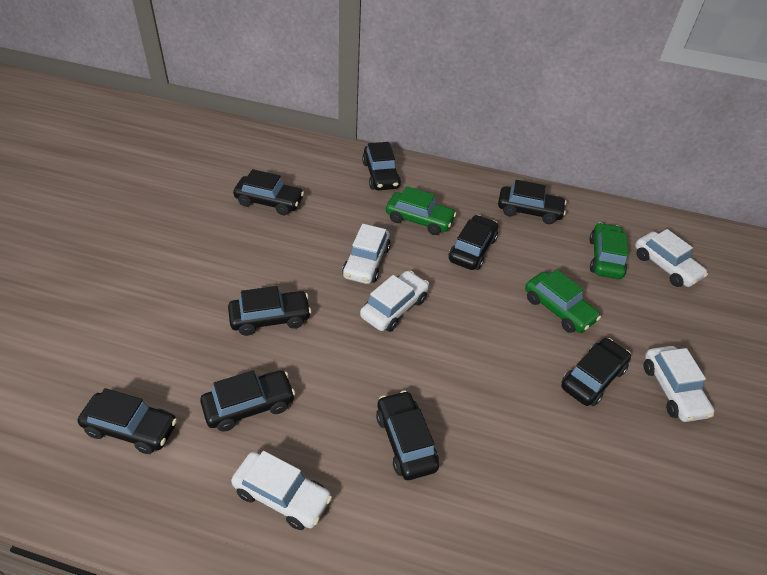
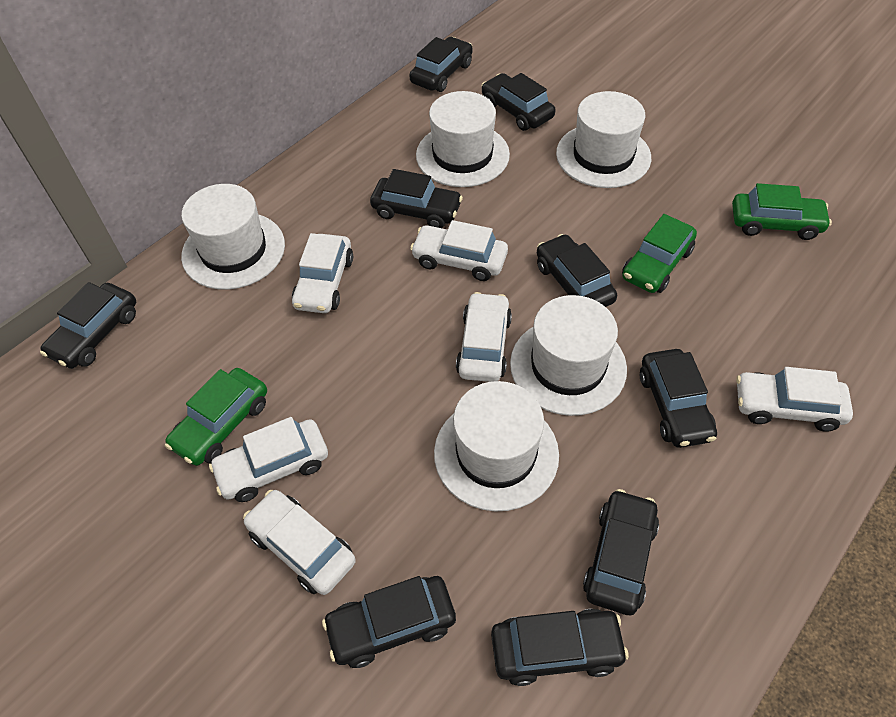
white car: 5 -> 6
white hat: 0 -> 5

